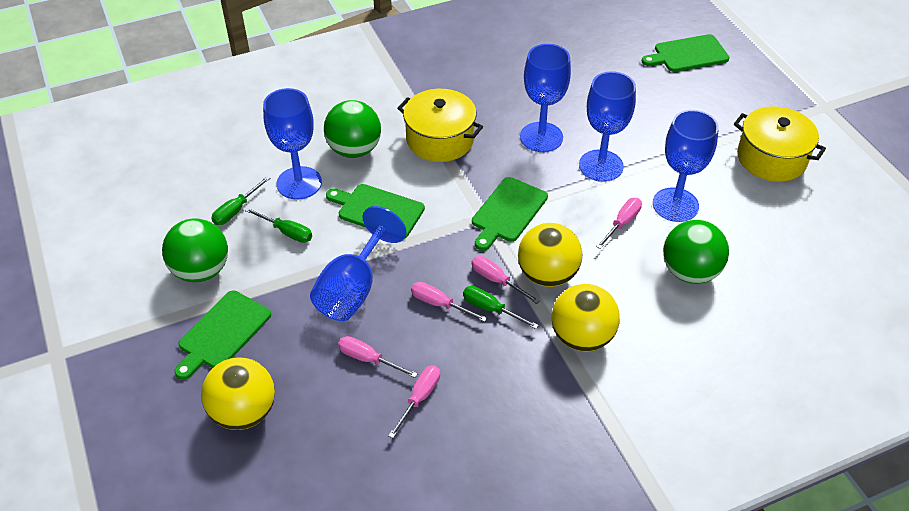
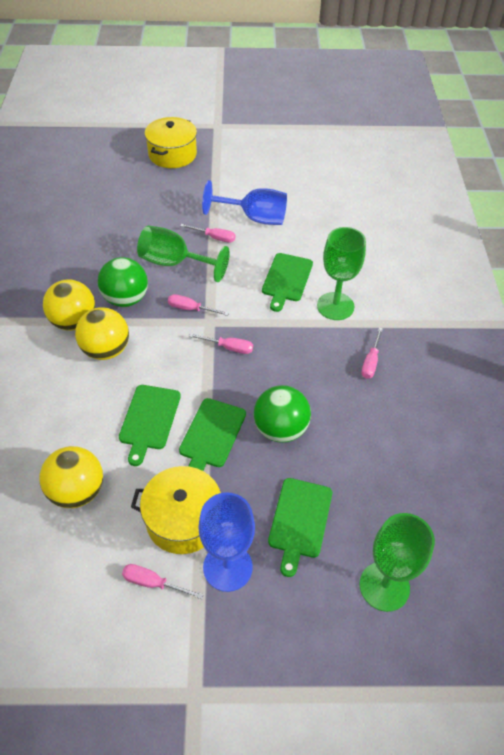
blue goblet: 5 -> 2
green ball: 3 -> 2
green goblet: 0 -> 3
green screwdriver: 3 -> 0

